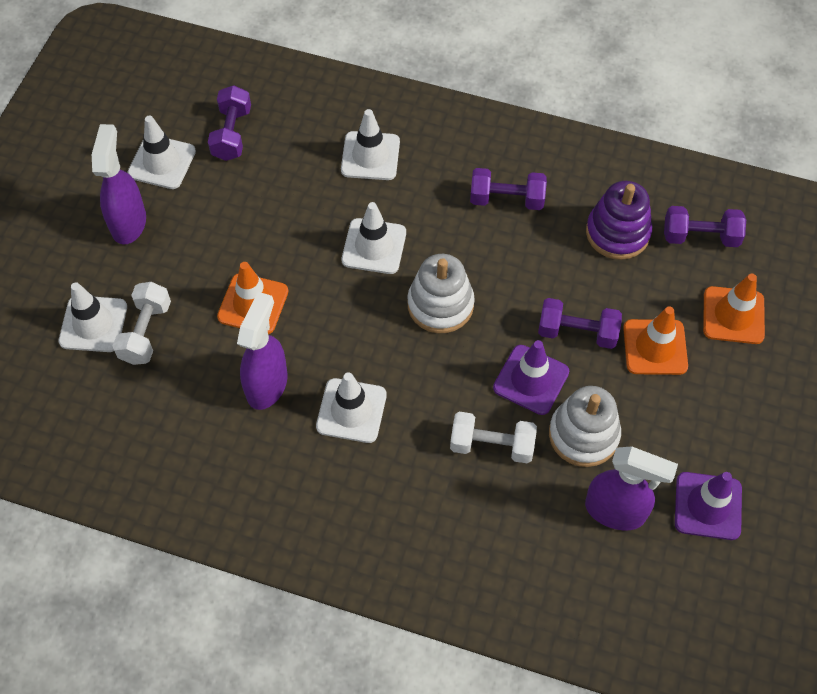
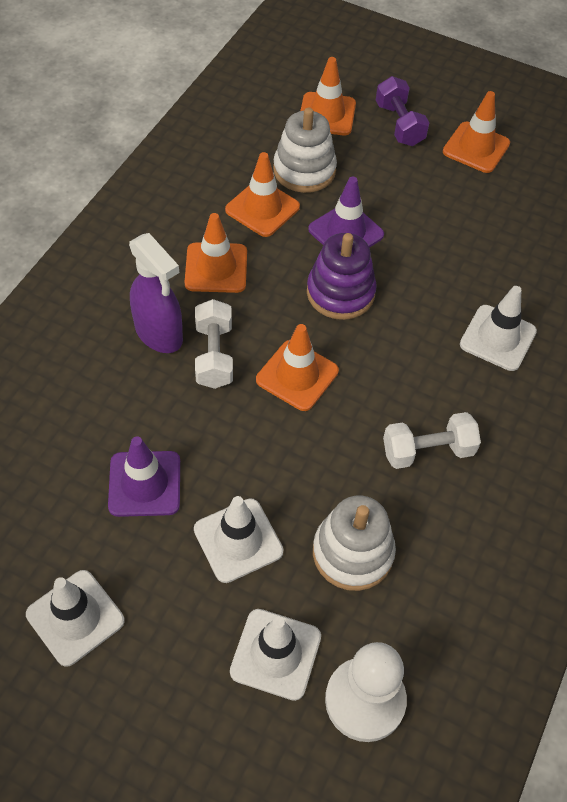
orange traffic cone: 3 -> 5
purple dumbbell: 4 -> 1
purple spray bottle: 3 -> 1
white pawn: 0 -> 1
white traffic cone: 5 -> 4

